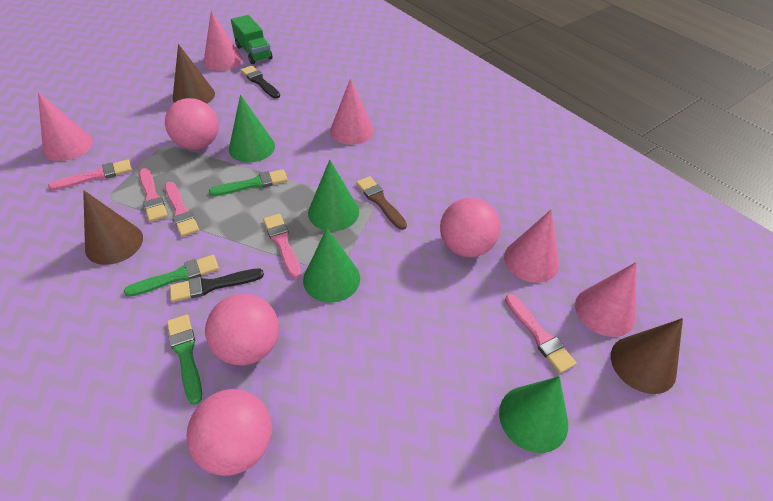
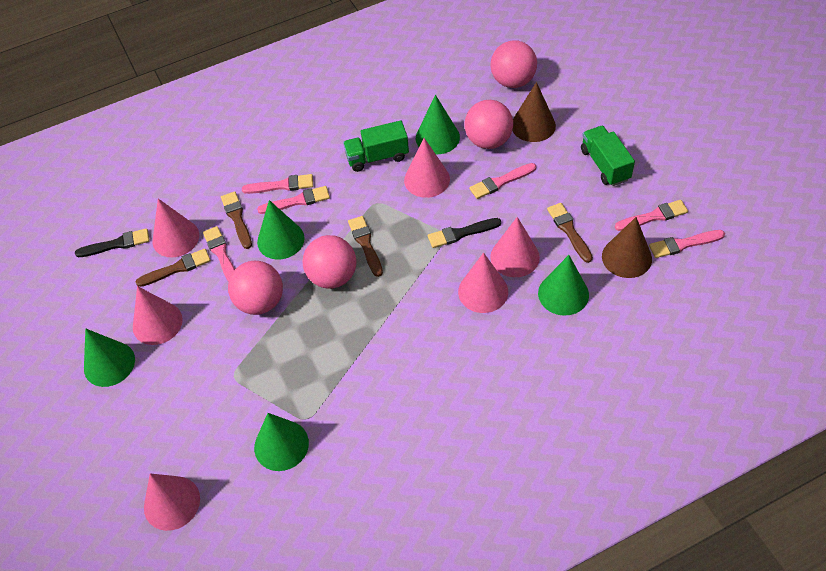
brown brush: 1 -> 4
brown cone: 3 -> 2
green brush: 3 -> 0
green cone: 4 -> 5
green truck: 1 -> 2
pink brush: 5 -> 6
pink cone: 5 -> 6

